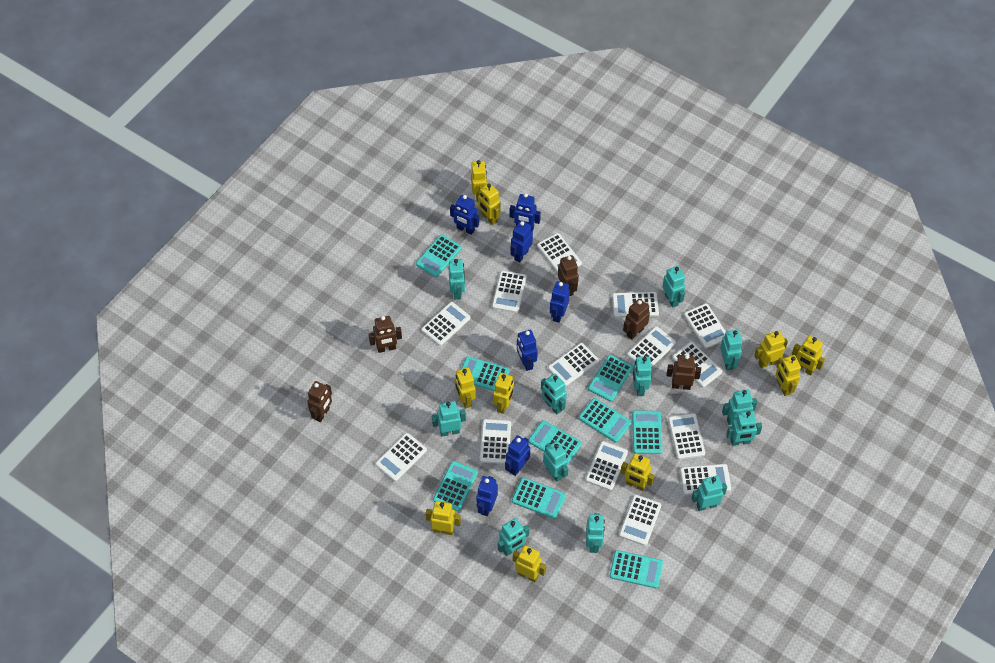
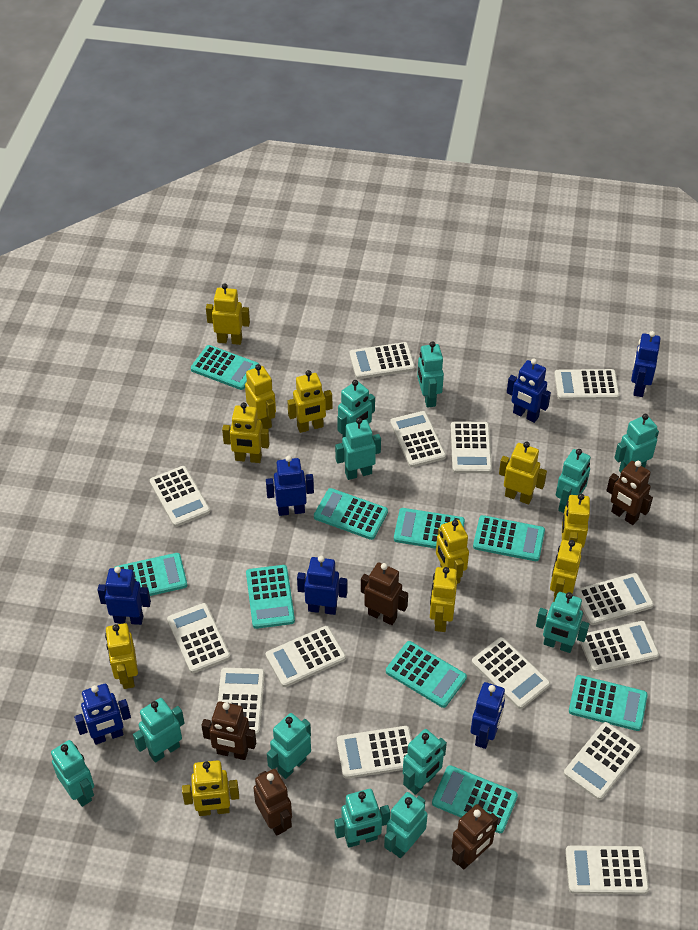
yellow robot: 10 -> 11

